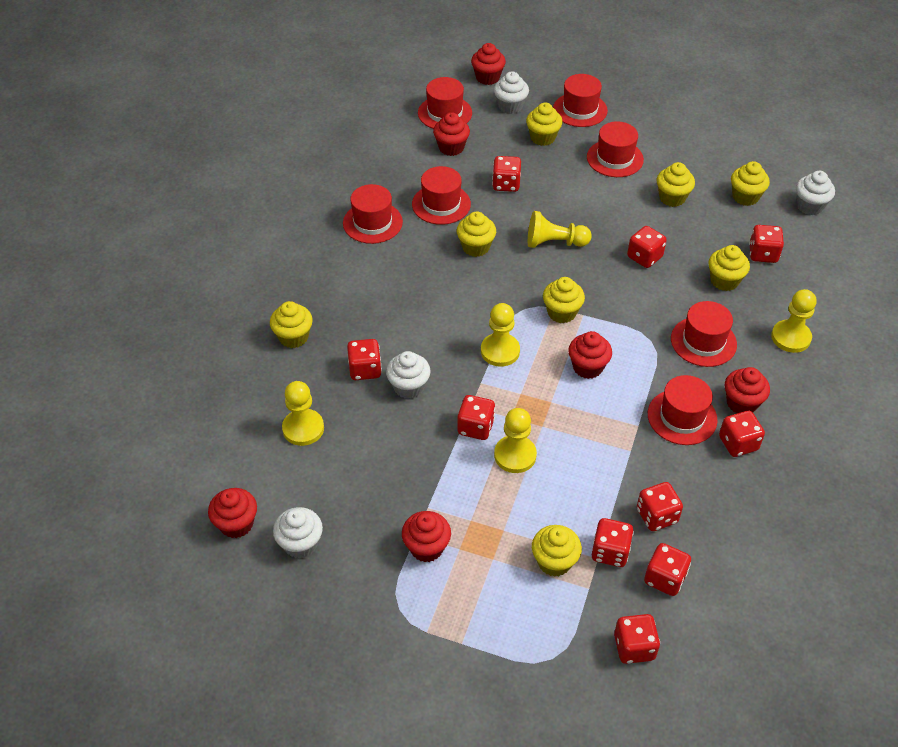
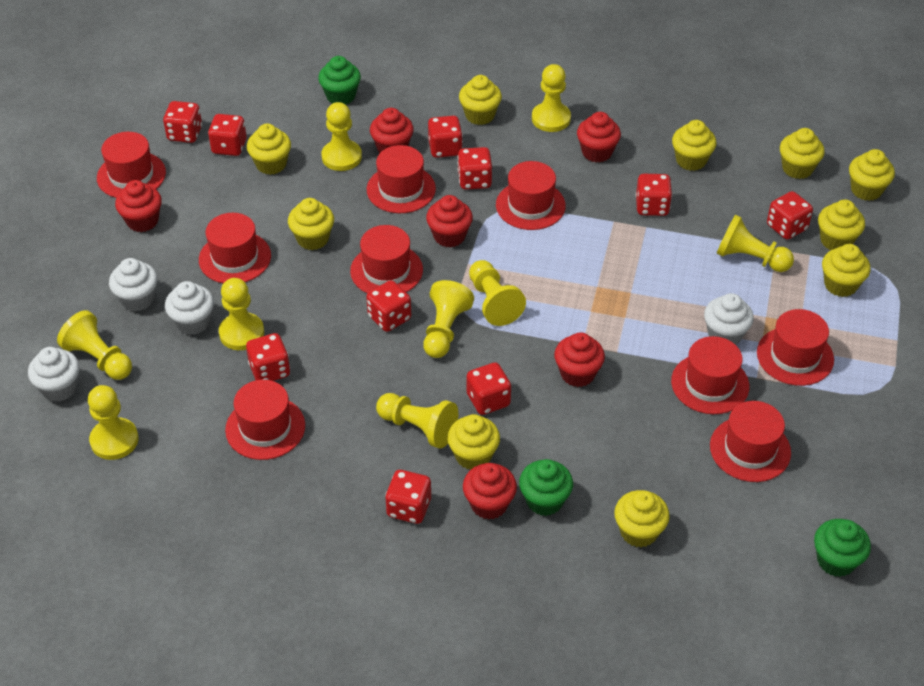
green cupcake: 0 -> 3
red hat: 7 -> 9
yellow cupcake: 8 -> 10
yellow pawn: 5 -> 9

